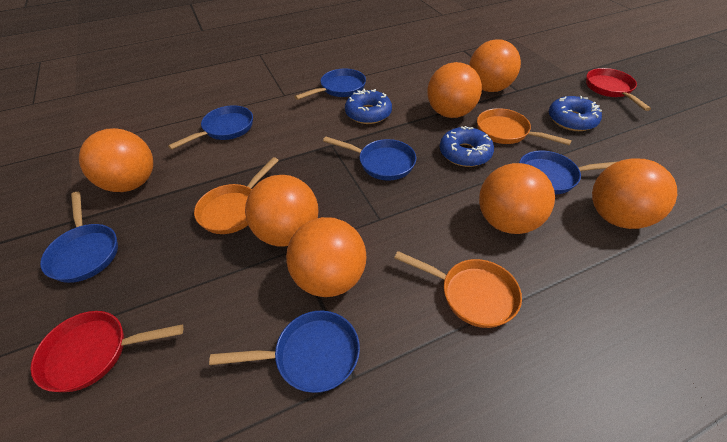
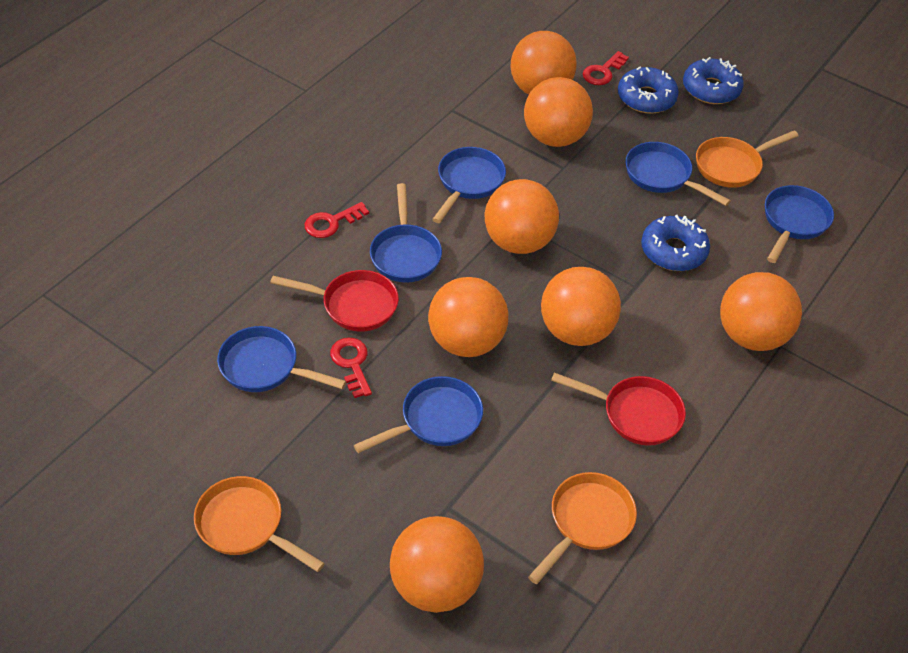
red key: 0 -> 3

